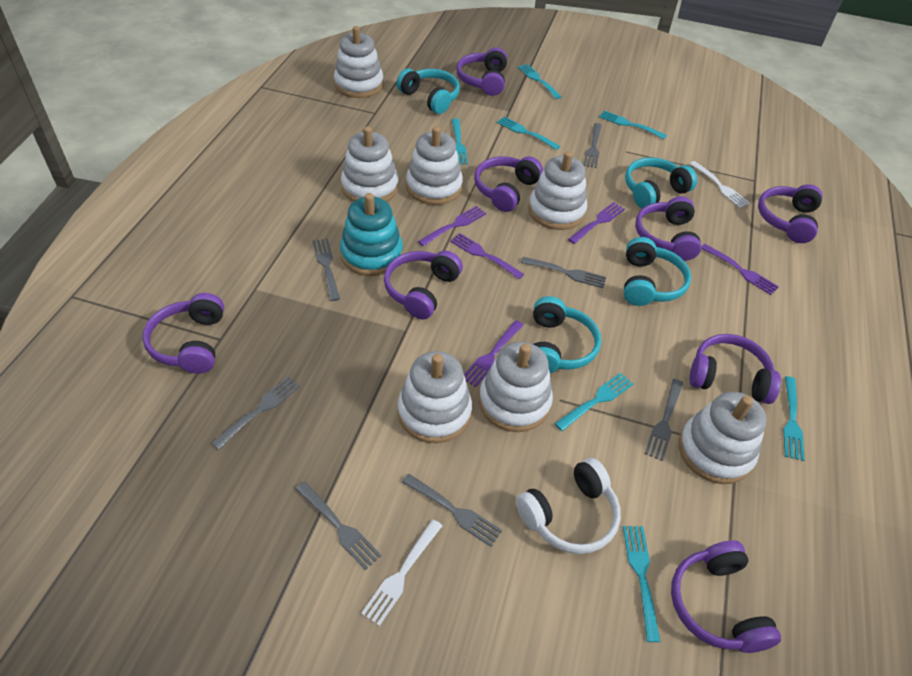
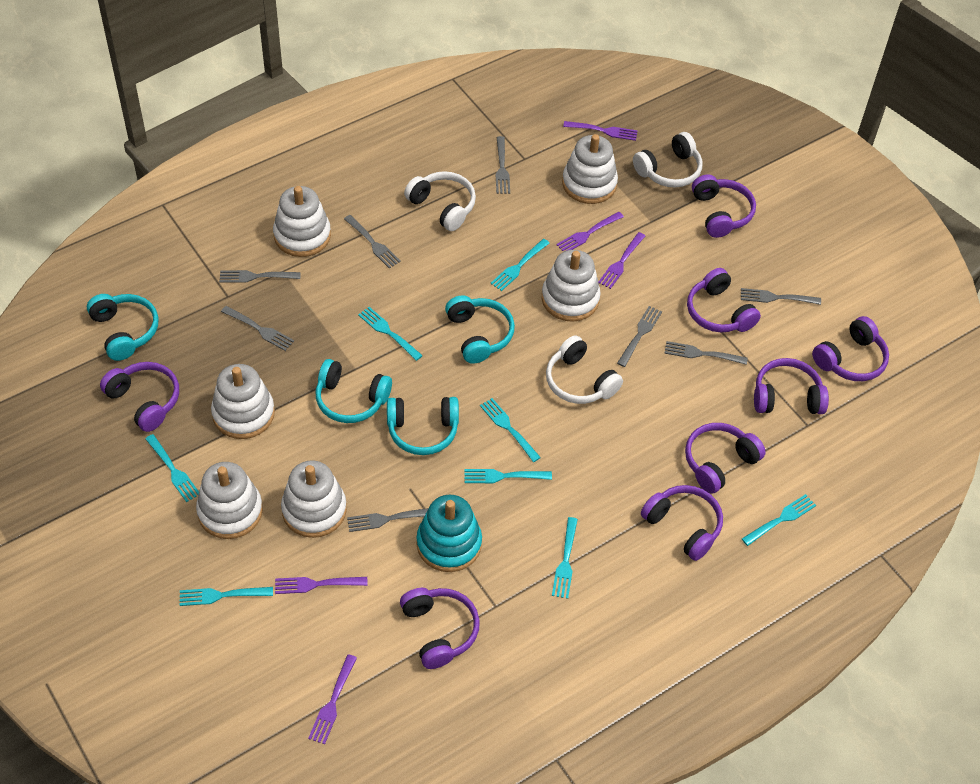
grey fork: 7 -> 8
turquoise fork: 7 -> 8
white fork: 2 -> 0
white headphones: 1 -> 3
white stacking toy: 7 -> 6

